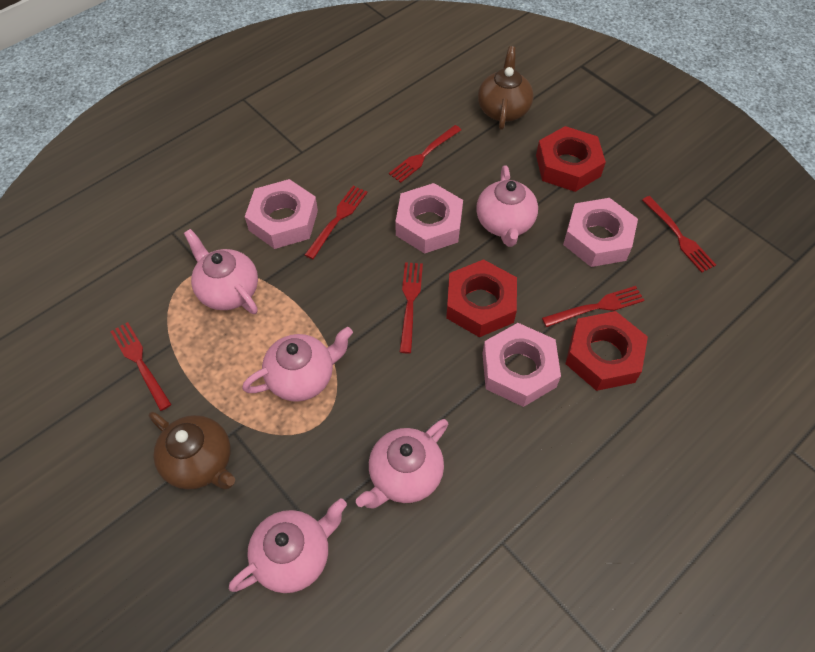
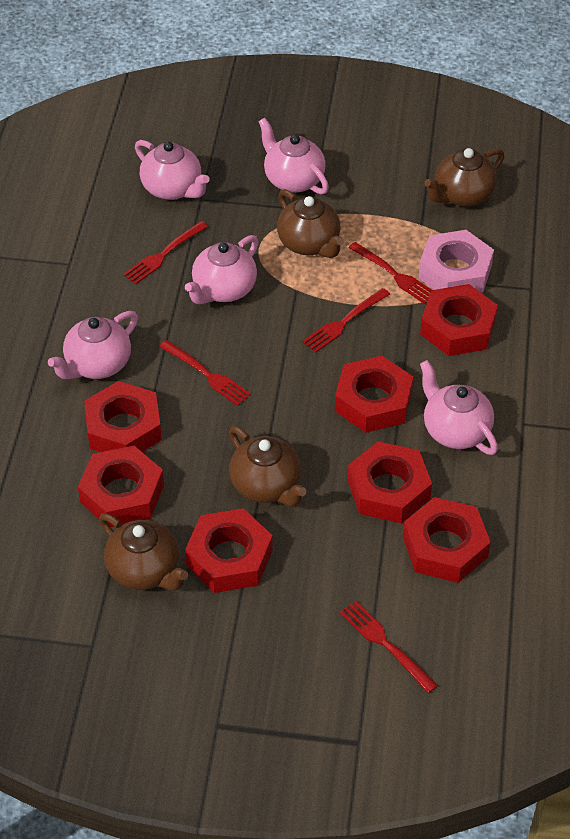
brown teapot: 2 -> 4
pink nut: 4 -> 1
red fork: 6 -> 5
red nut: 3 -> 7

